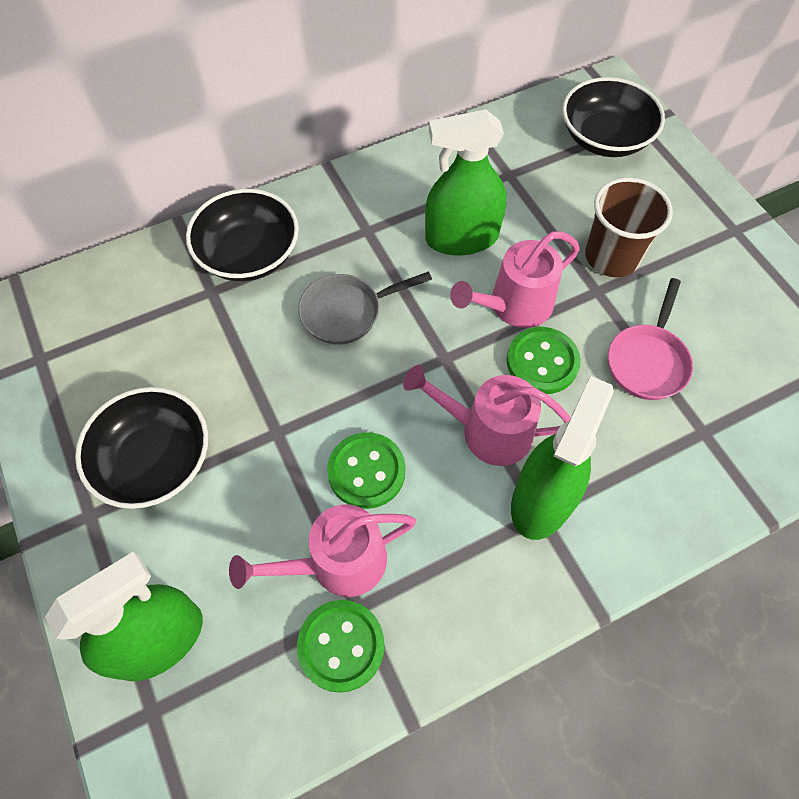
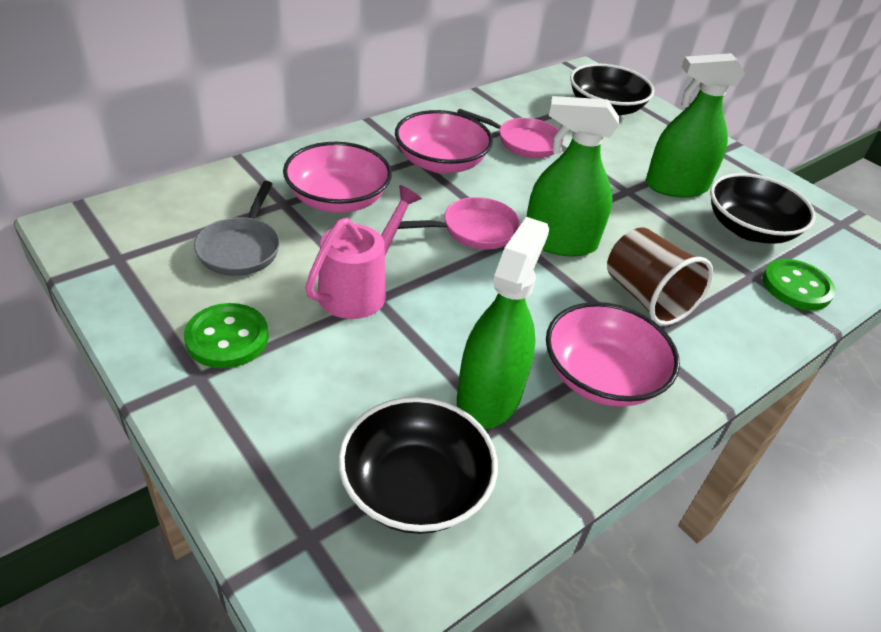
green button: 3 -> 2
pink bowl: 0 -> 3
pink pan: 1 -> 2
pink watering can: 3 -> 1

